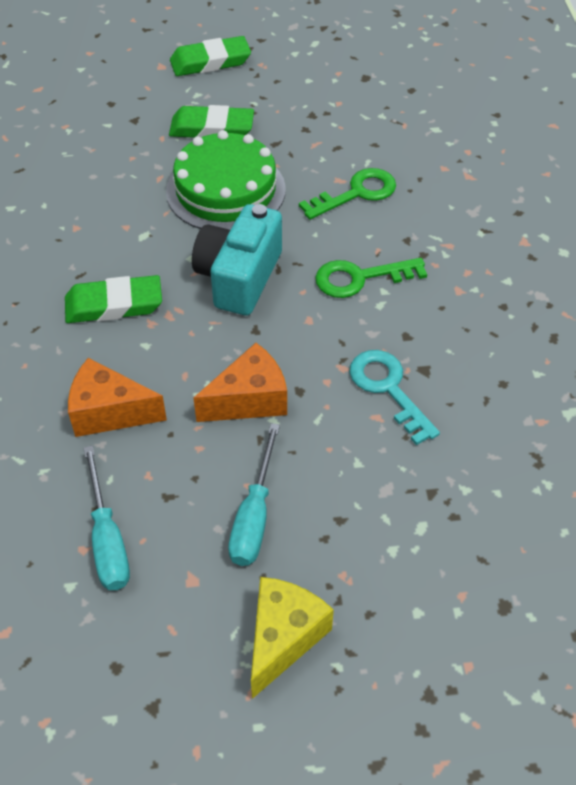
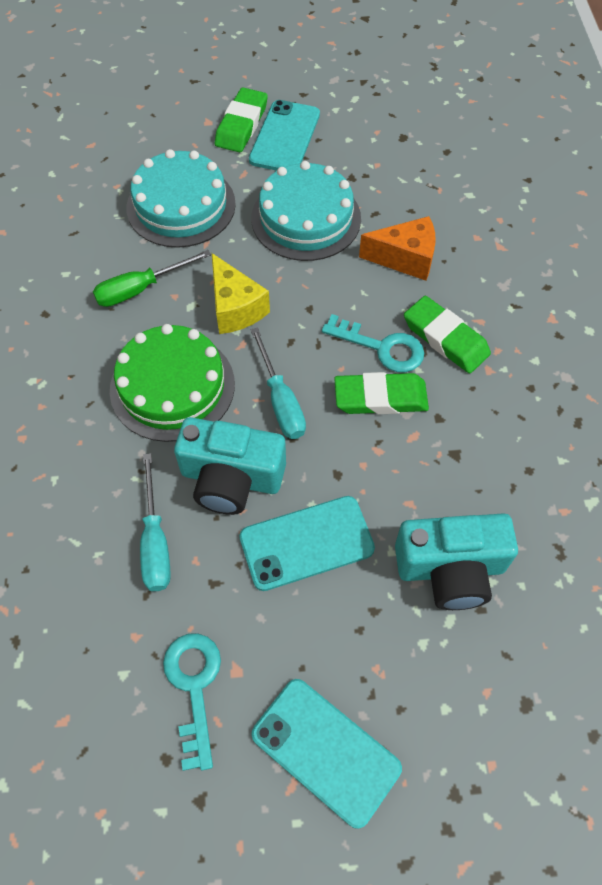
green key: 2 -> 0
green screwdriver: 0 -> 1
orange cheese: 2 -> 1
turquoise cake: 0 -> 2
turquoise camera: 1 -> 2
turquoise key: 1 -> 2
turquoise phone: 0 -> 3

